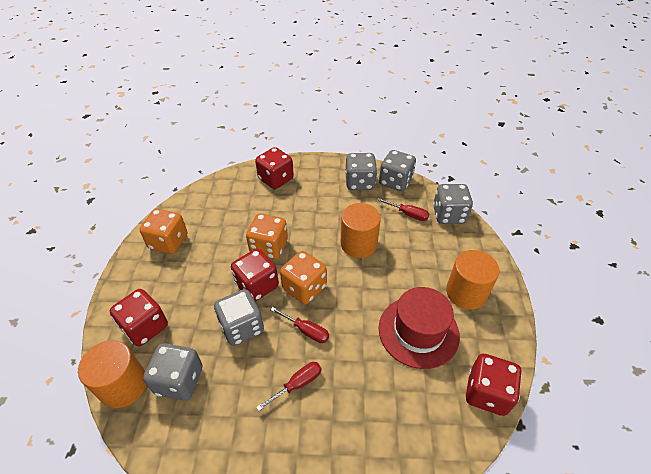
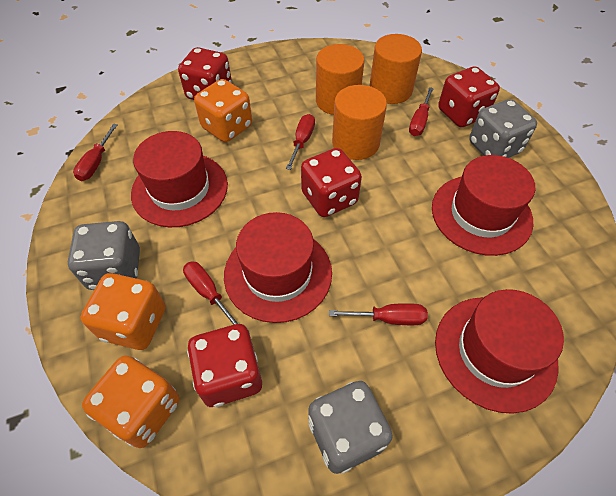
grey dice: 5 -> 3
red hat: 1 -> 4
red screwdriver: 3 -> 5

